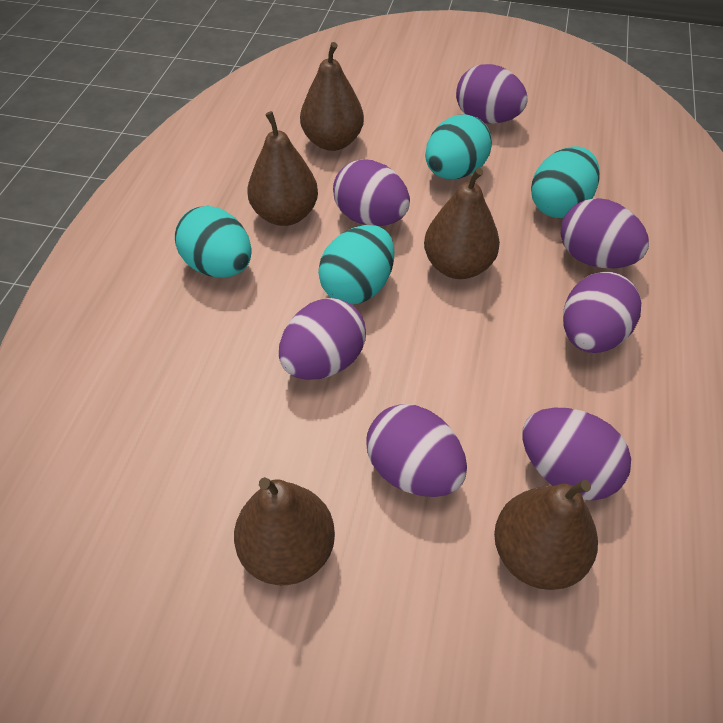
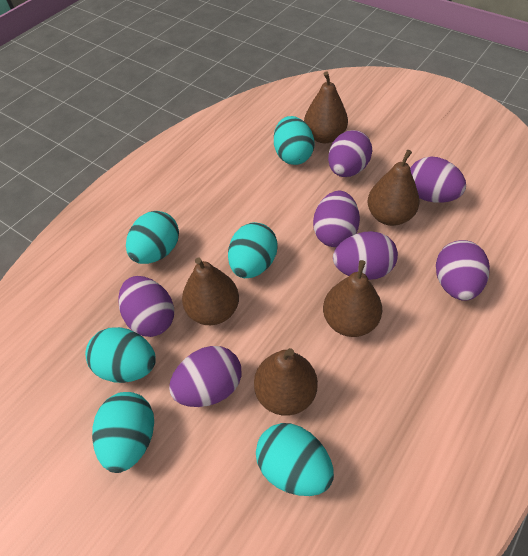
turquoise egg: 4 -> 6

